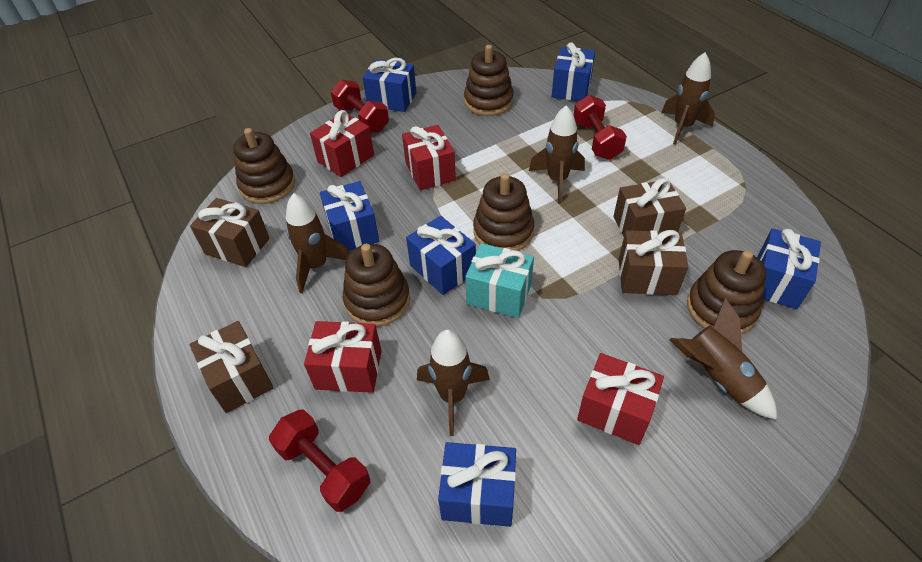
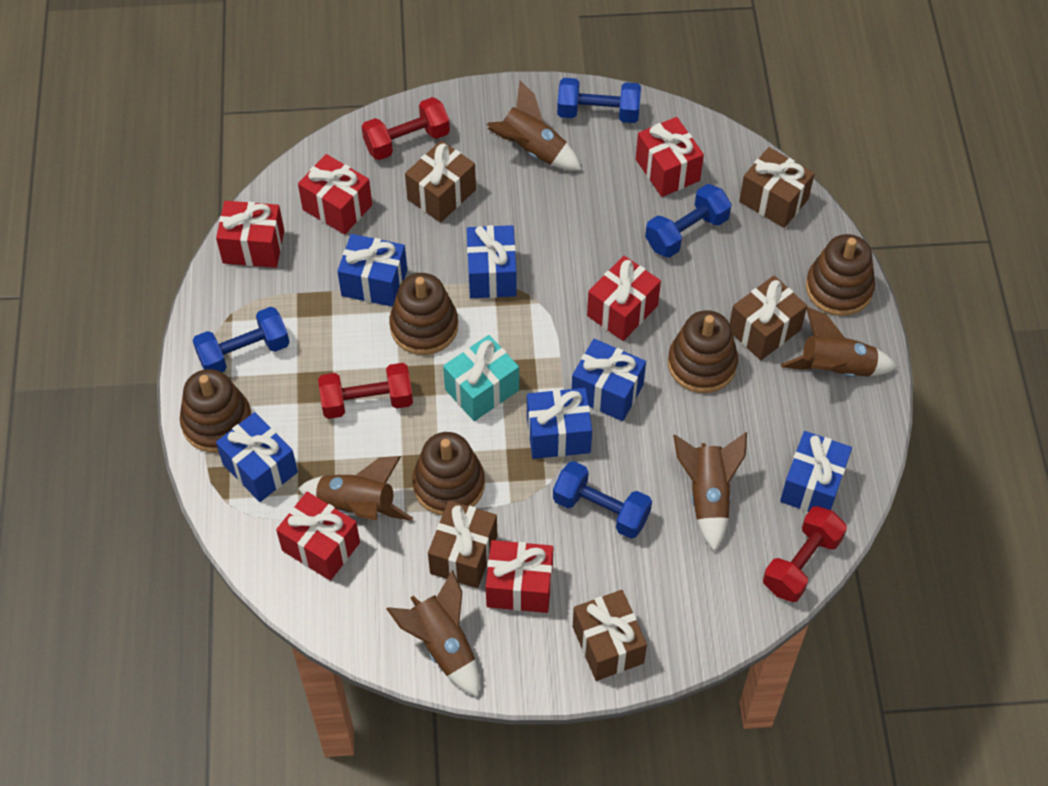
blue dumbbell: 0 -> 4
brown gift: 4 -> 5
red gift: 4 -> 6

